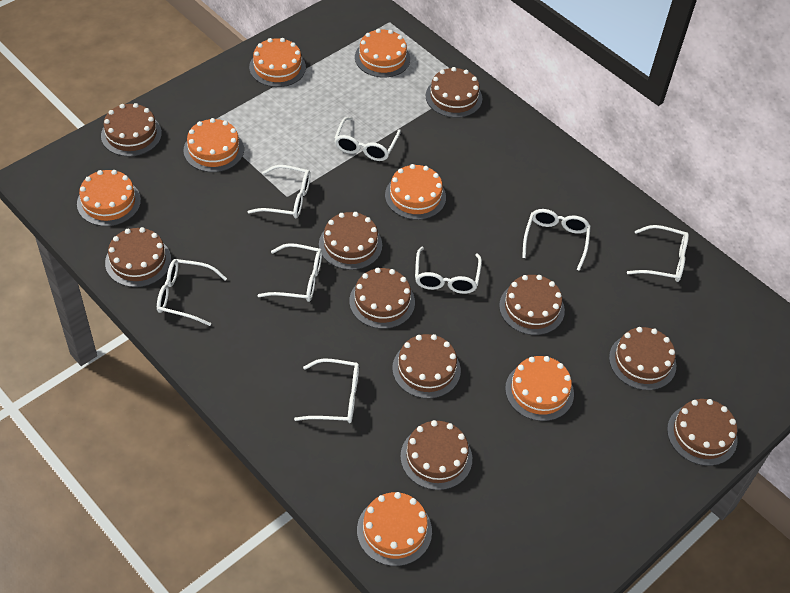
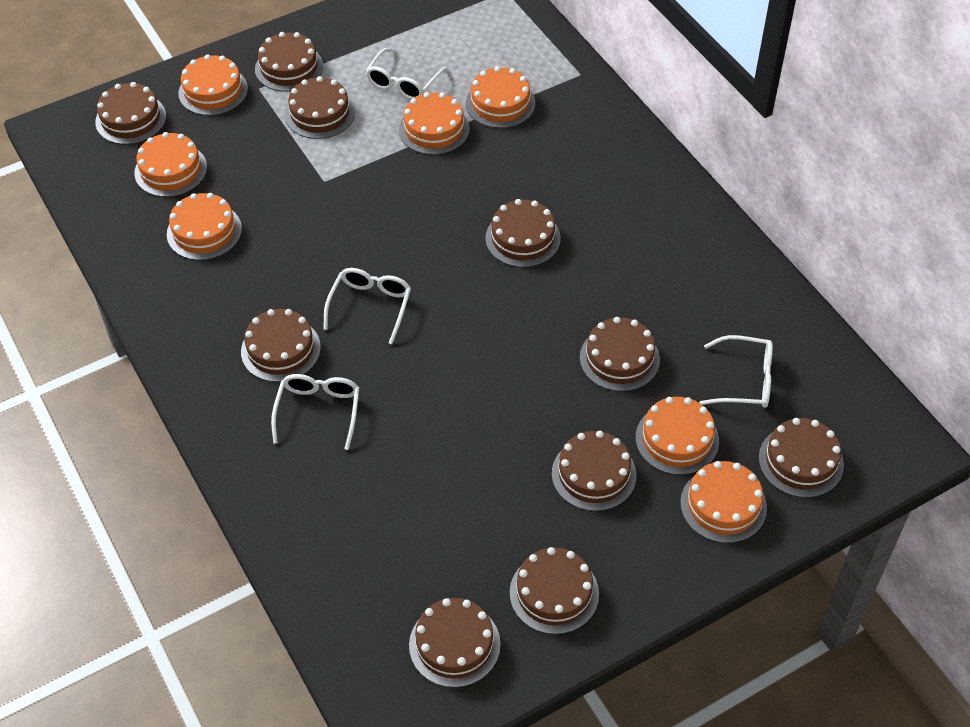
white glasses: 8 -> 4

